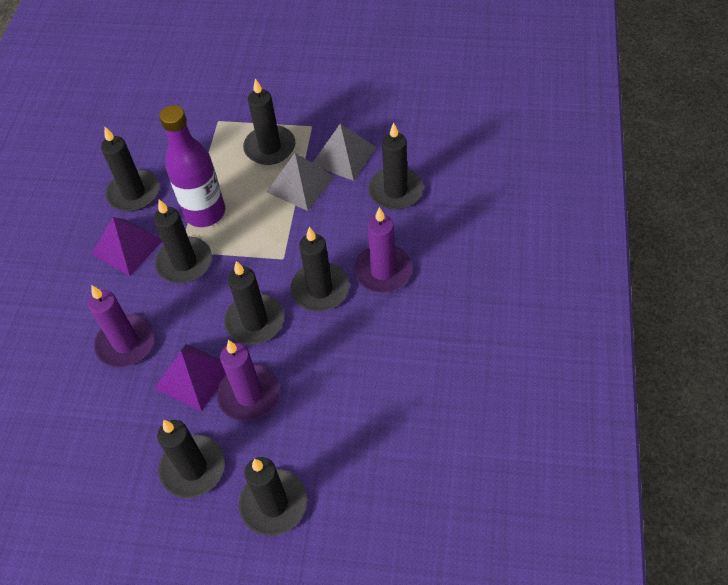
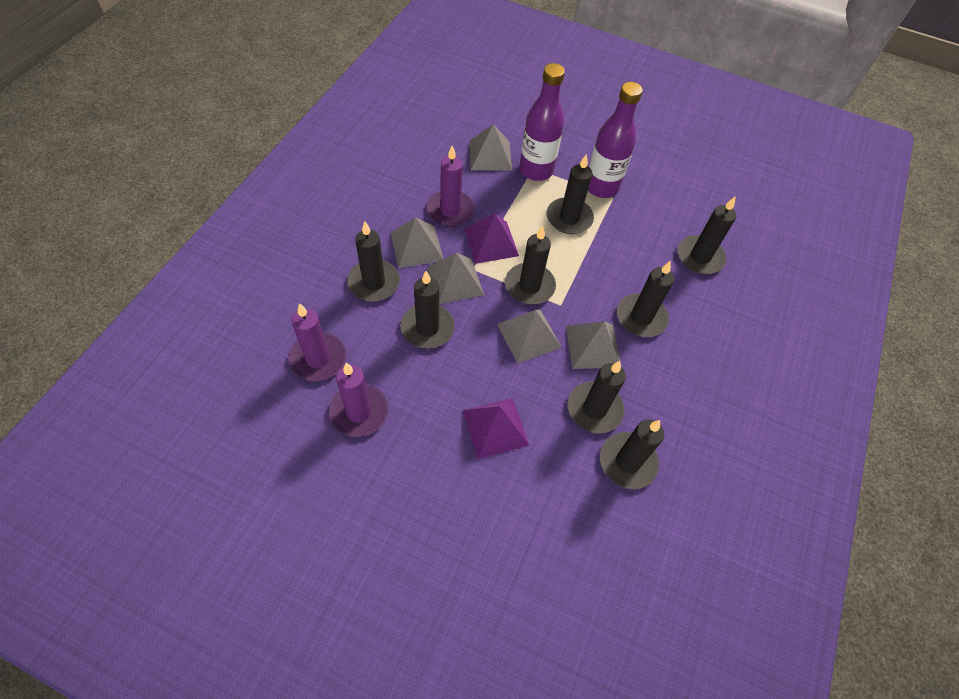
grey pyramid: 2 -> 5
purple bottle: 1 -> 2

